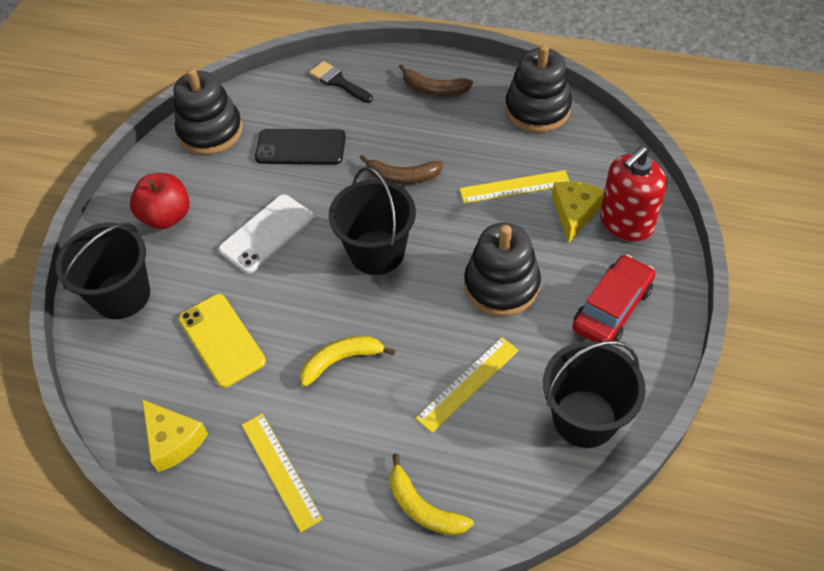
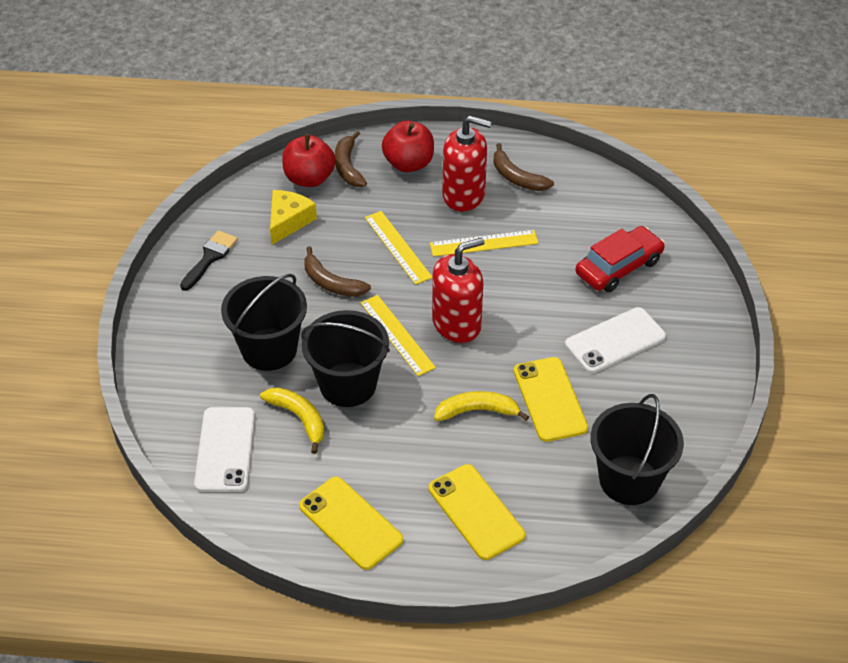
black phone: 1 -> 0
black stacking toy: 3 -> 0
brown banana: 2 -> 3
red apple: 1 -> 2
red soap dispenser: 1 -> 2
white phone: 1 -> 2
yellow cheese: 2 -> 1
yellow phone: 1 -> 3

